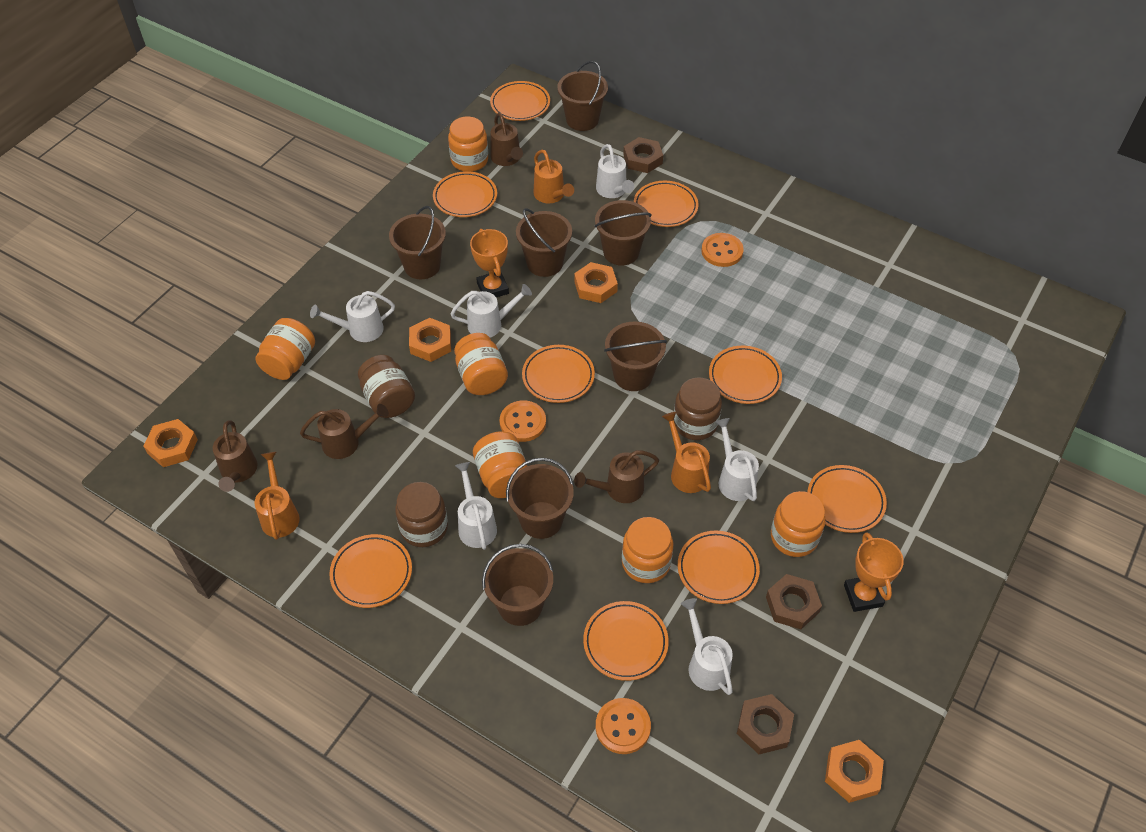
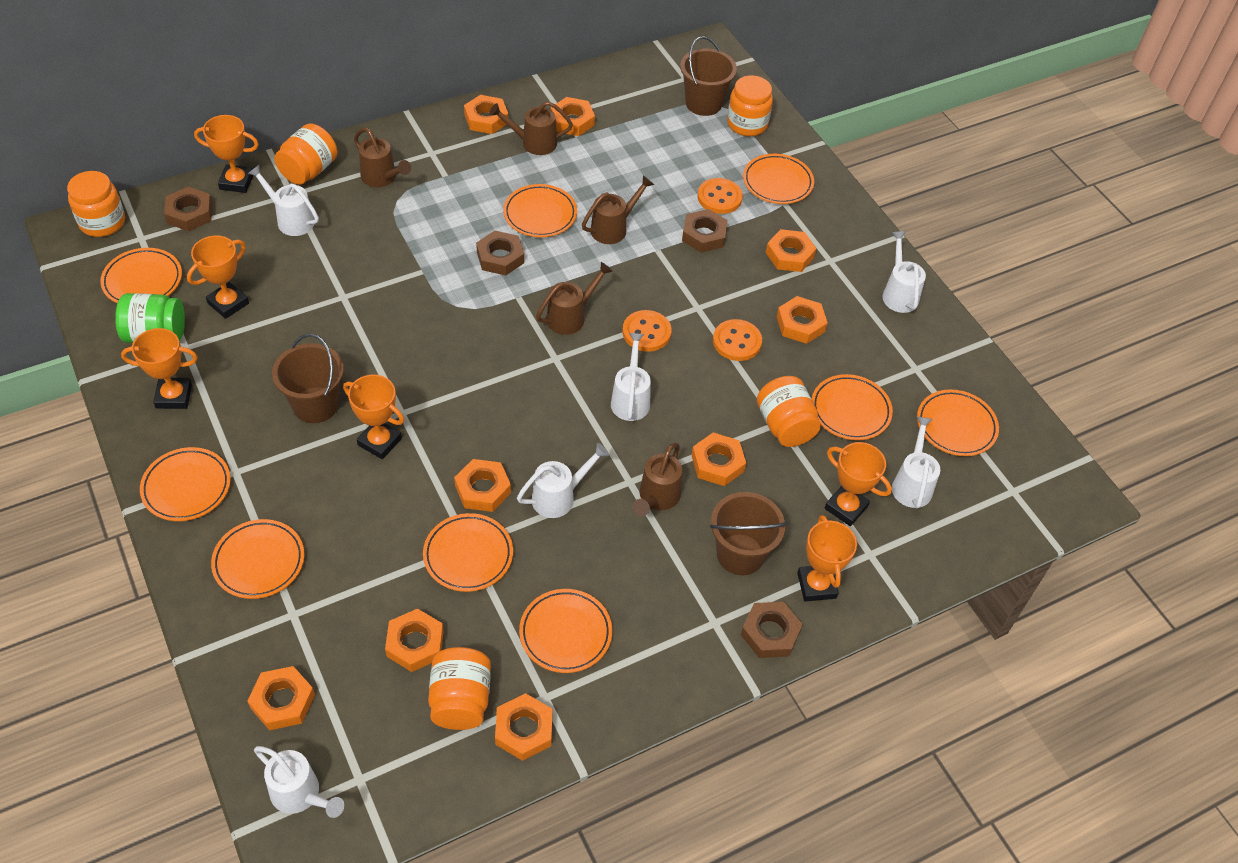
brown bucket: 7 -> 3
brown jar: 3 -> 0
brown nut: 3 -> 4
brown watering can: 4 -> 5
green jar: 0 -> 1
orange jar: 6 -> 5
orange nut: 4 -> 9
orange trophy: 2 -> 6
orange watering can: 3 -> 0

